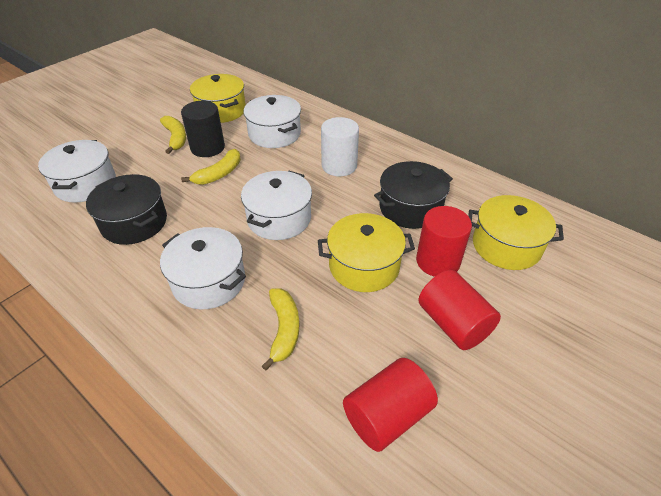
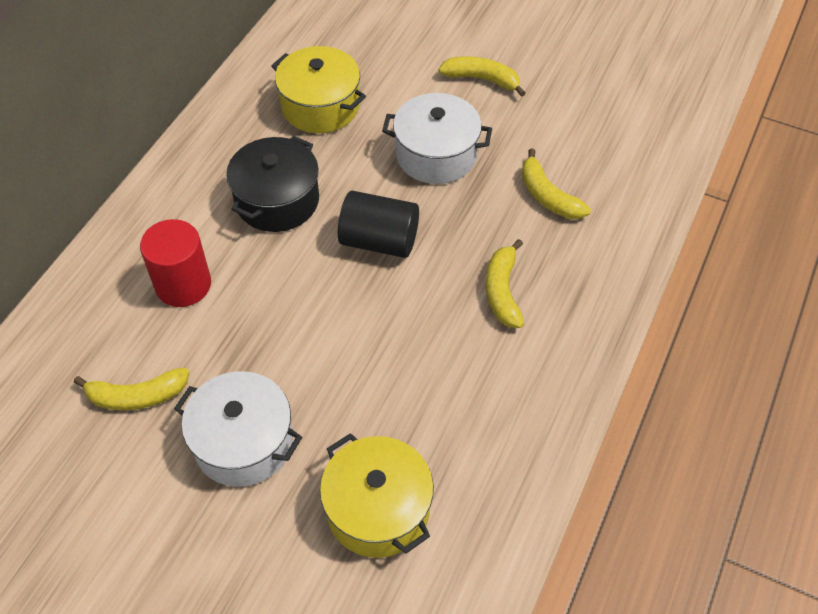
black pot: 2 -> 1
red cylinder: 3 -> 1
white cylinder: 1 -> 0
white pot: 4 -> 2
yellow banana: 3 -> 4
yellow pot: 3 -> 2

